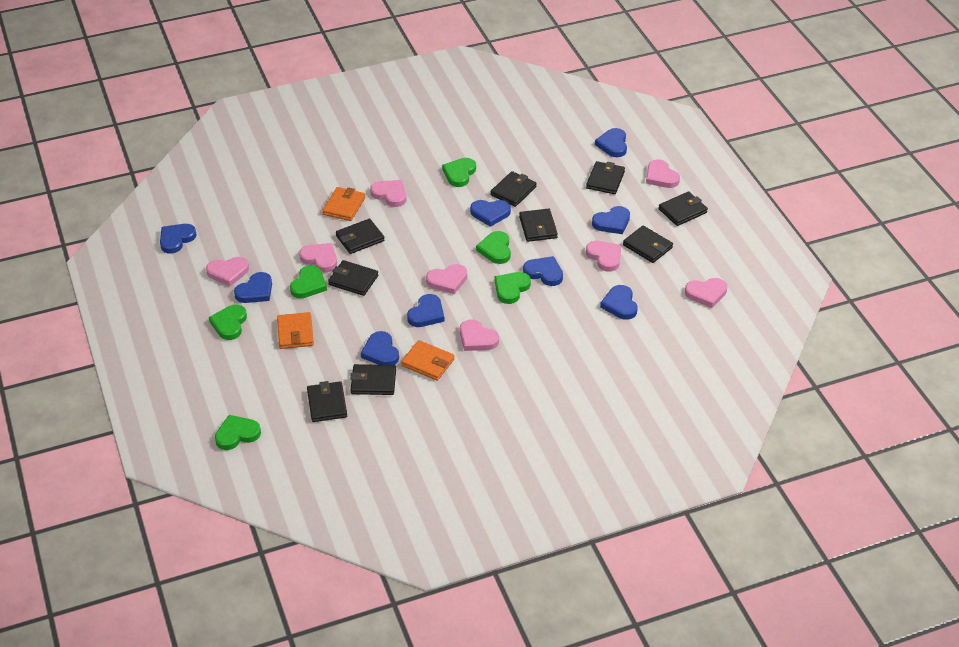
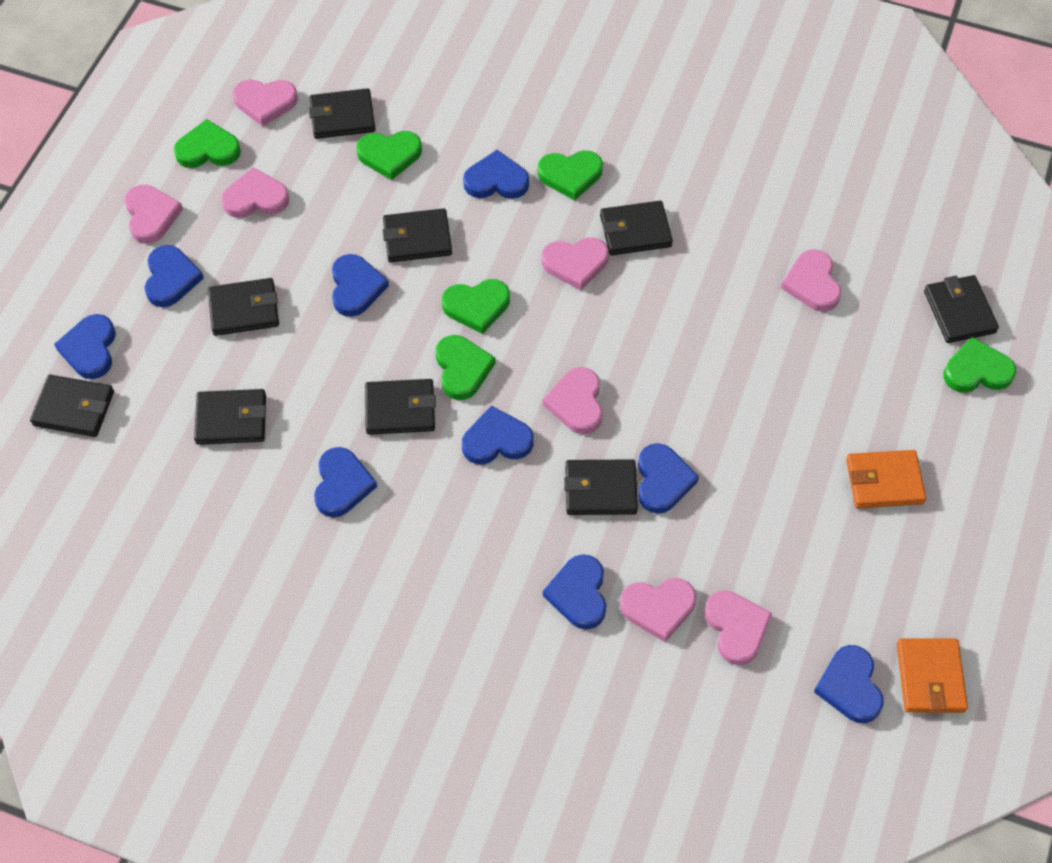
orange wallet: 3 -> 2

